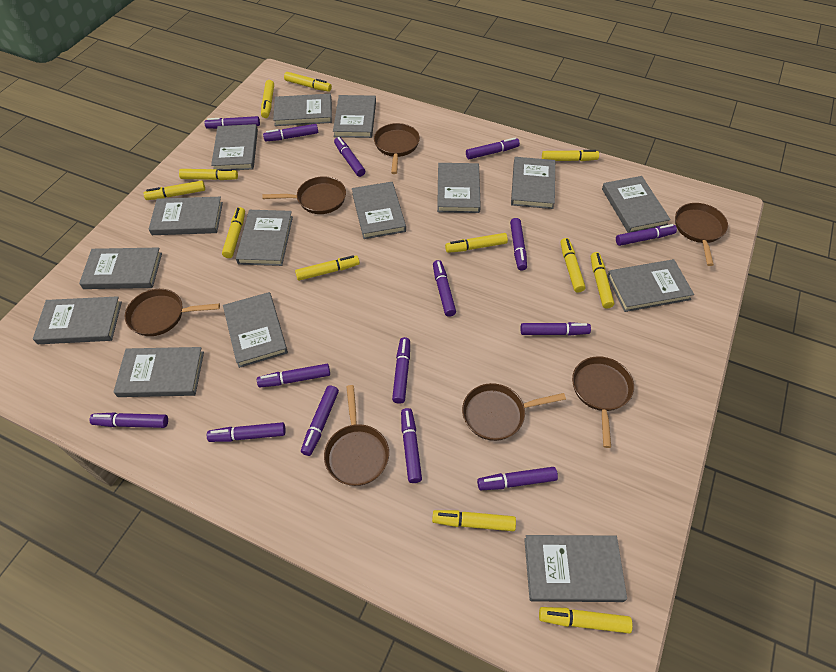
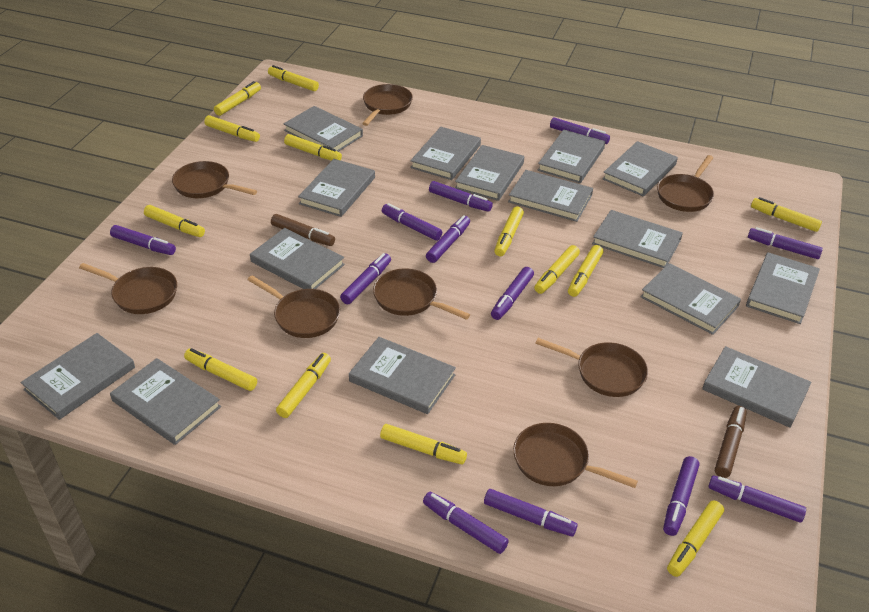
brown marker: 0 -> 2
brown pan: 7 -> 8
purple marker: 15 -> 12
yellow marker: 12 -> 13

